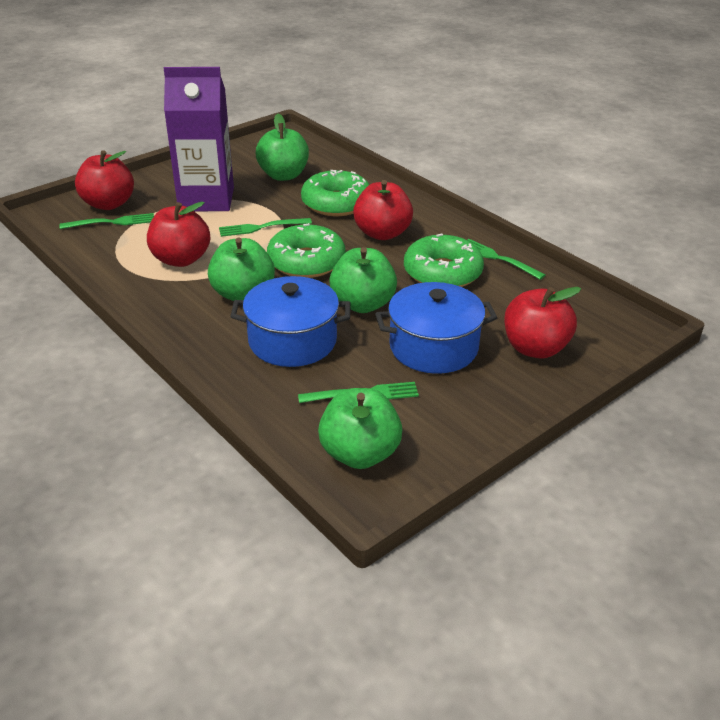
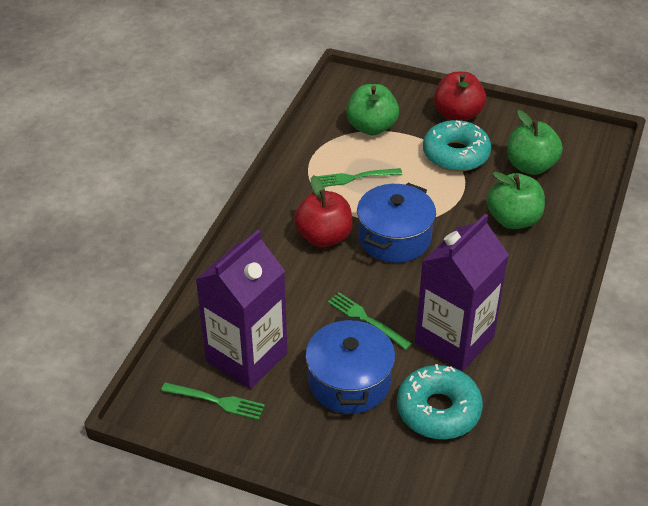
green apple: 4 -> 3
green donut: 3 -> 0
green fork: 4 -> 3
purple carton: 1 -> 2
red apple: 4 -> 2
turquoise donut: 0 -> 2

